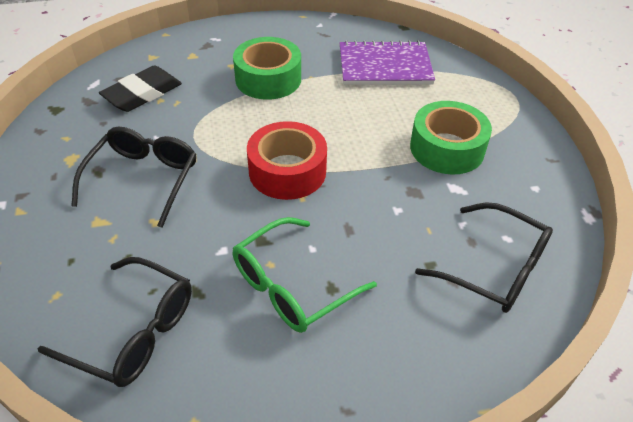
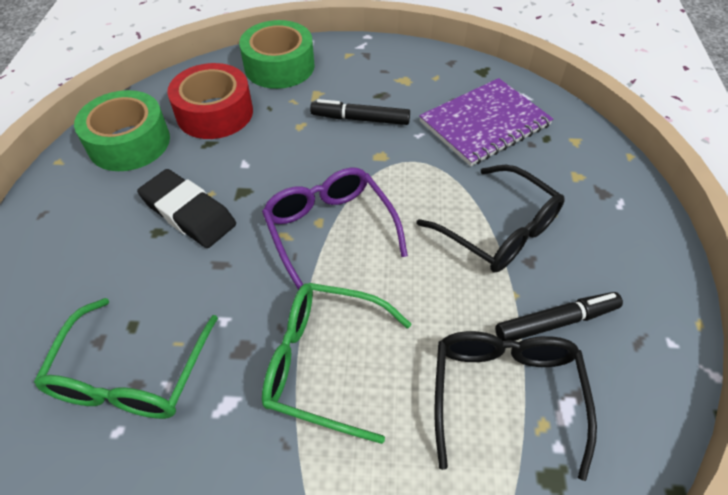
black glasses: 3 -> 2
black marker: 0 -> 2
green glasses: 1 -> 2
purple glasses: 0 -> 1

